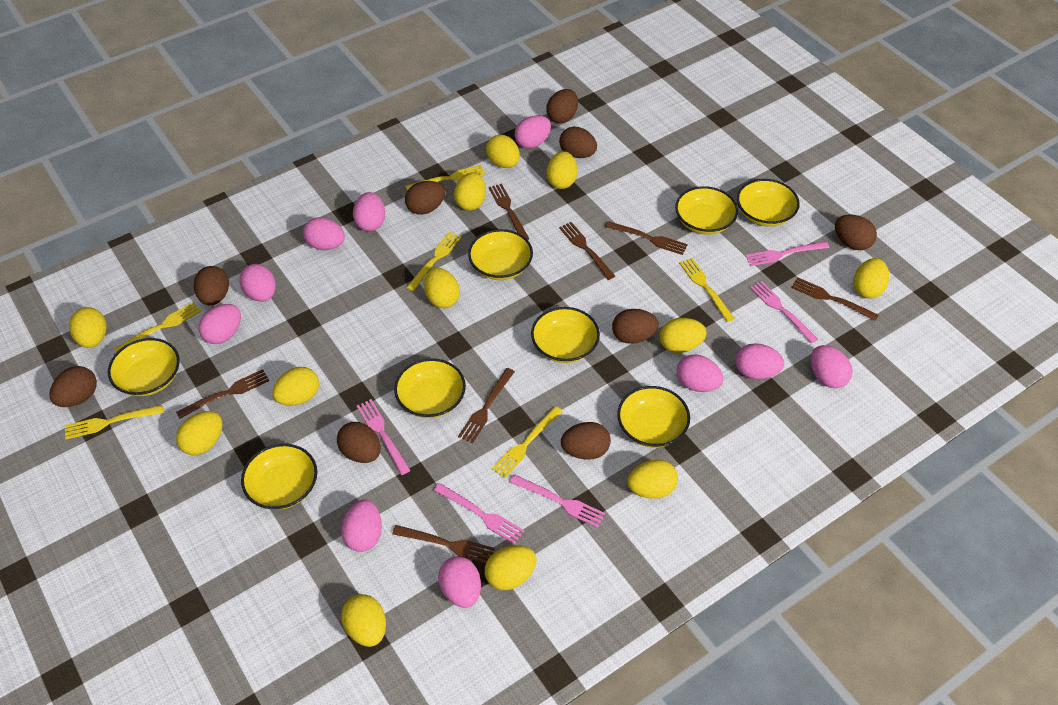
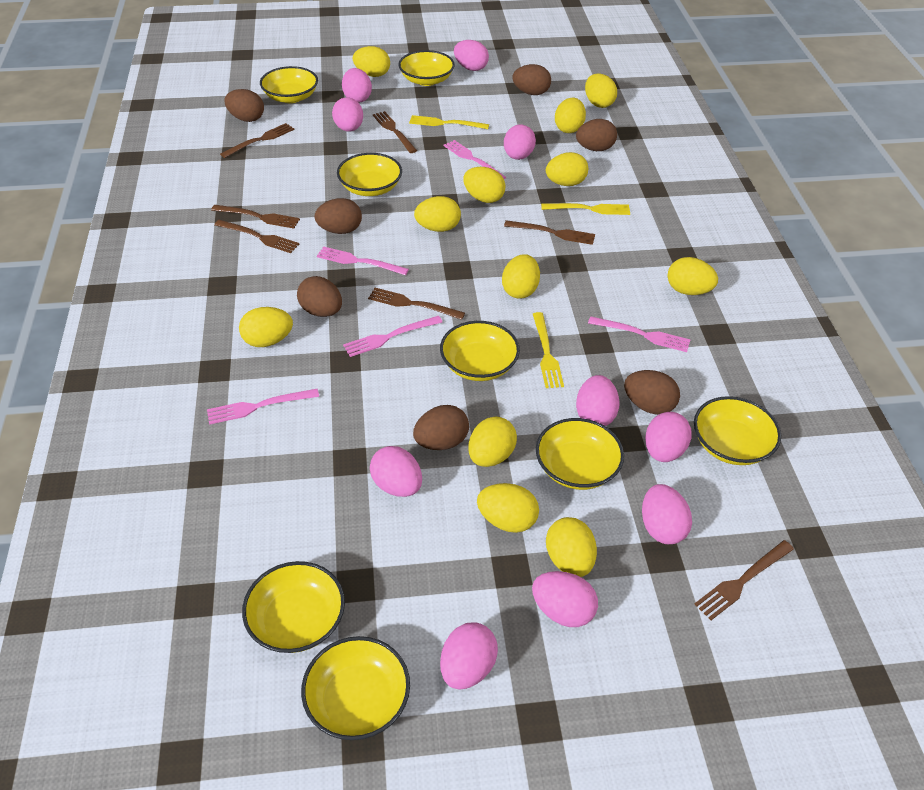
brown egg: 9 -> 7
yellow fork: 6 -> 3

